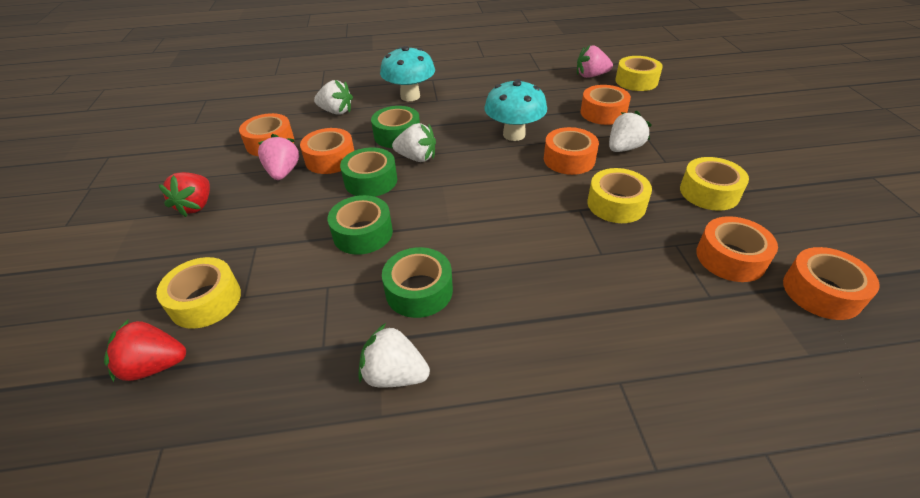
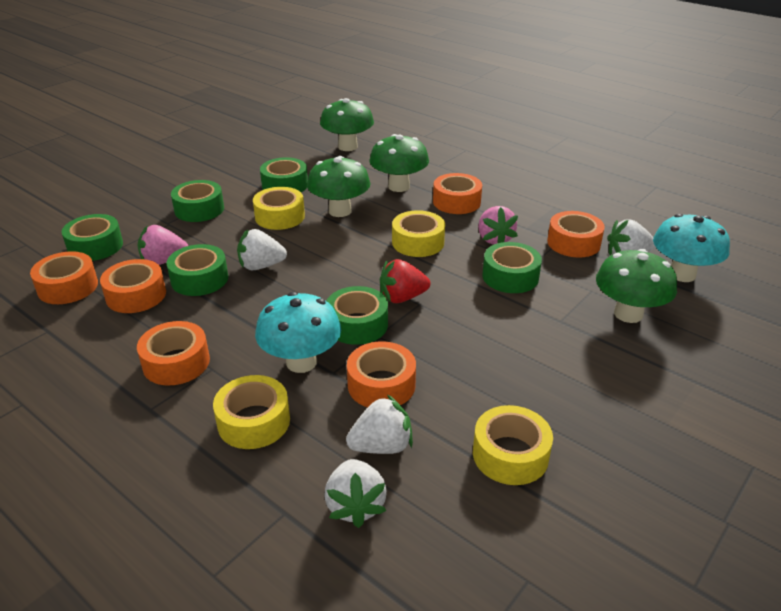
green mushroom: 0 -> 4
green tape: 4 -> 6
red strawberry: 2 -> 1

